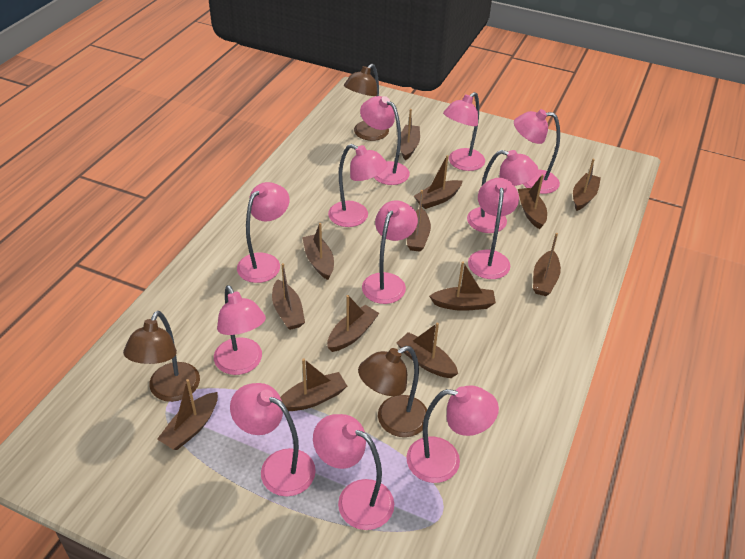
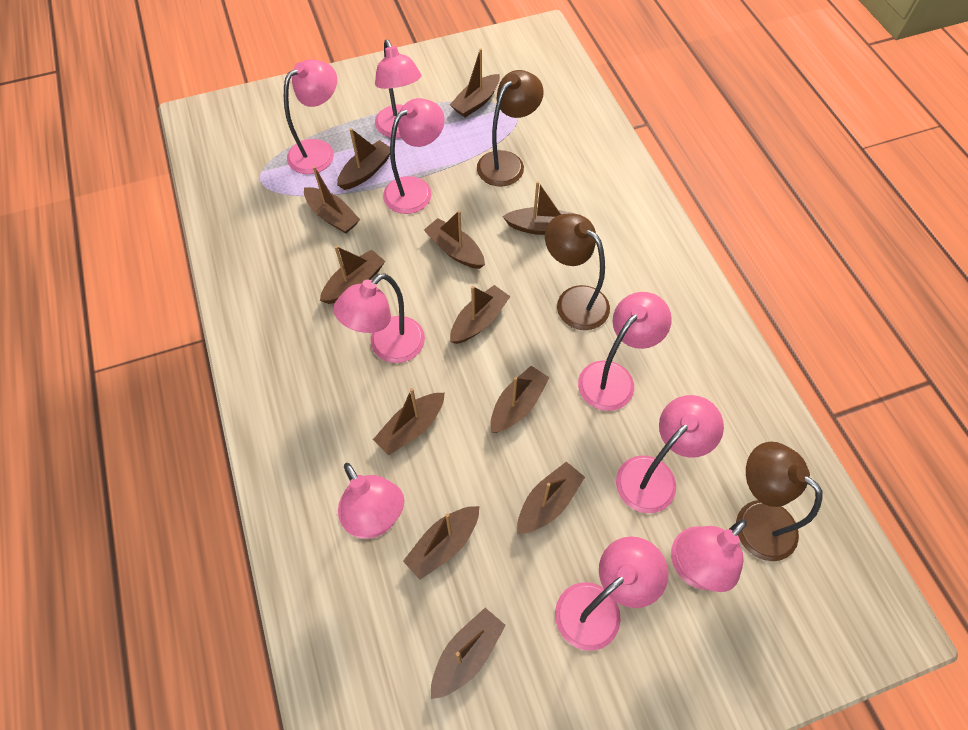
brown boat: 13 -> 12
pink lamp: 12 -> 9

